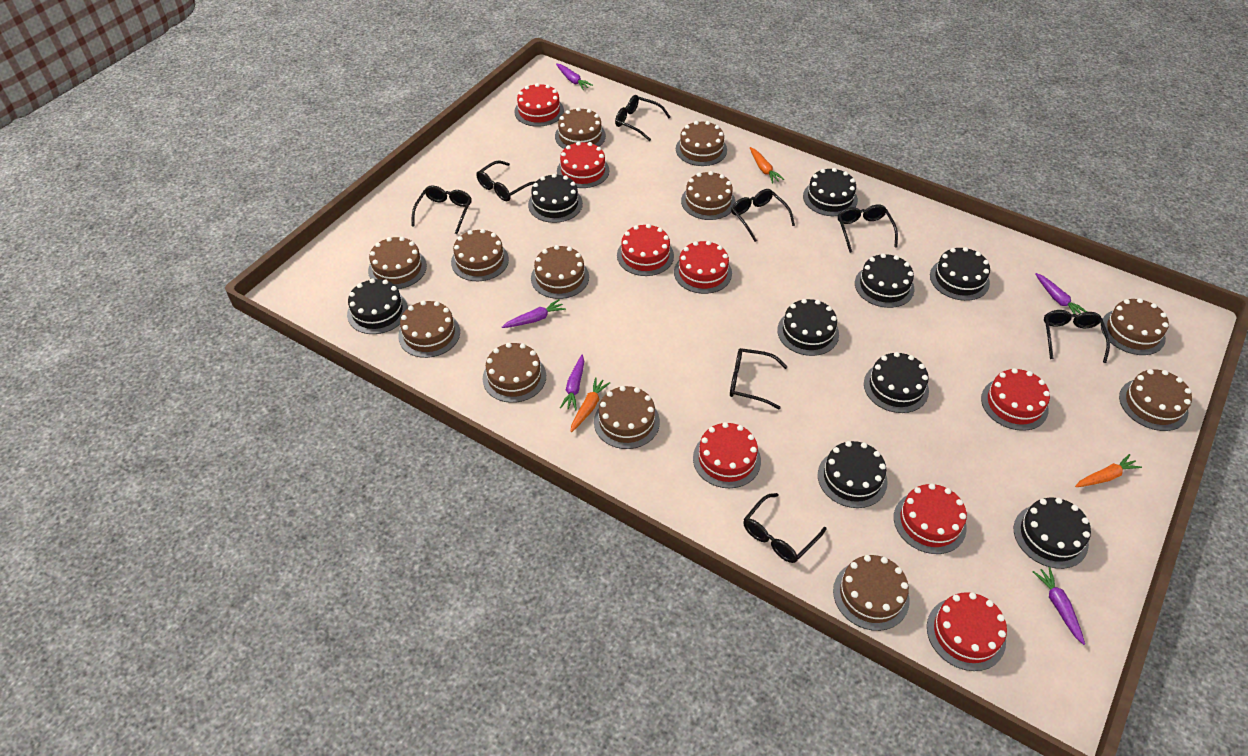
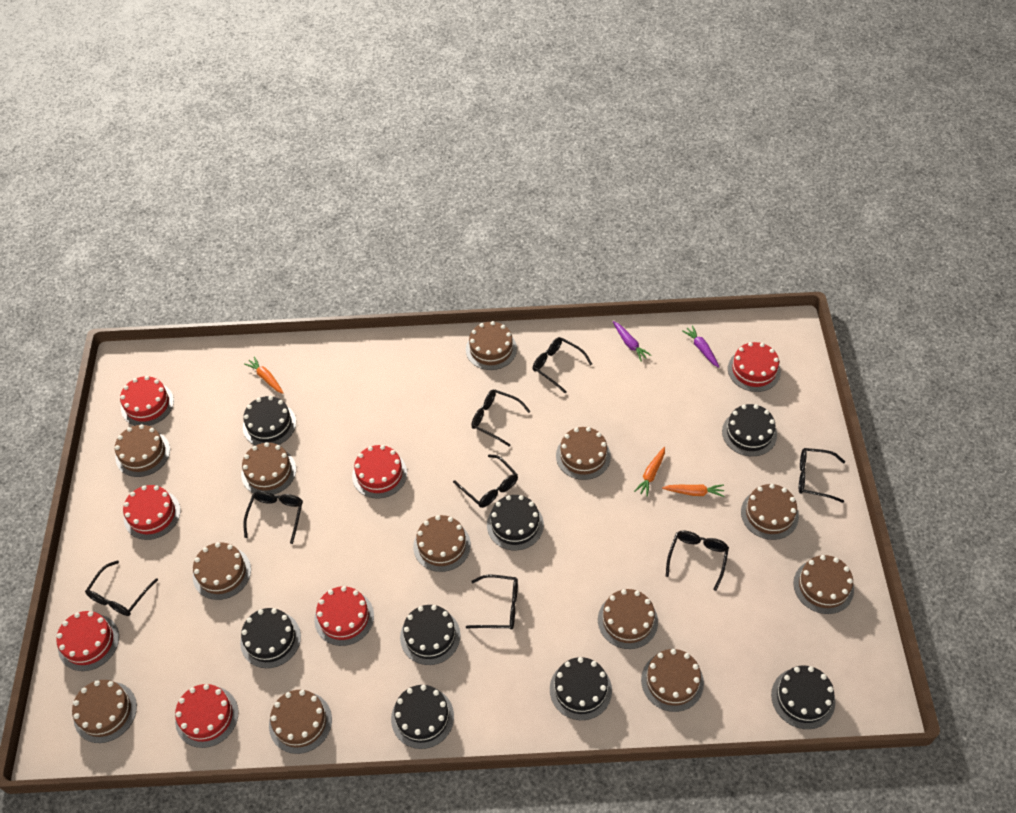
black cake: 9 -> 8
purple carrot: 5 -> 2
red cake: 8 -> 7

